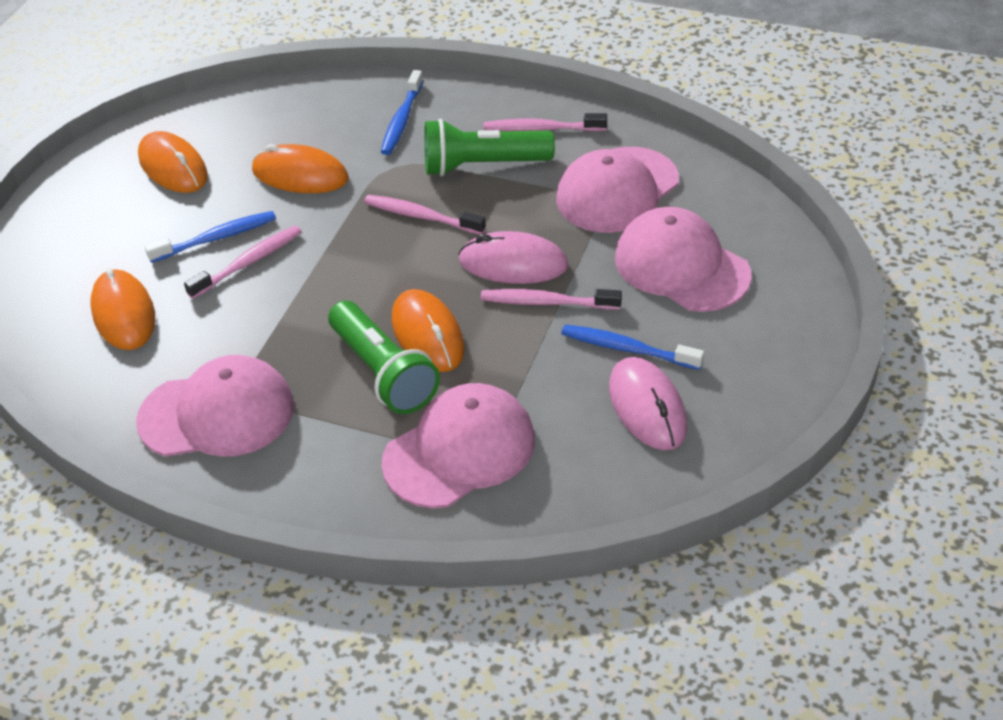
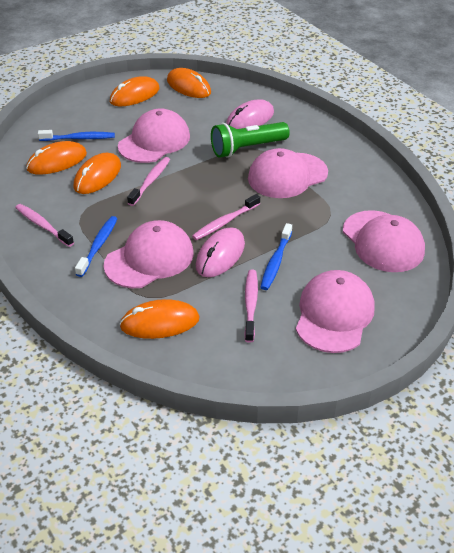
green flashlight: 2 -> 1
orange mouse: 4 -> 5
pink cap: 4 -> 5

